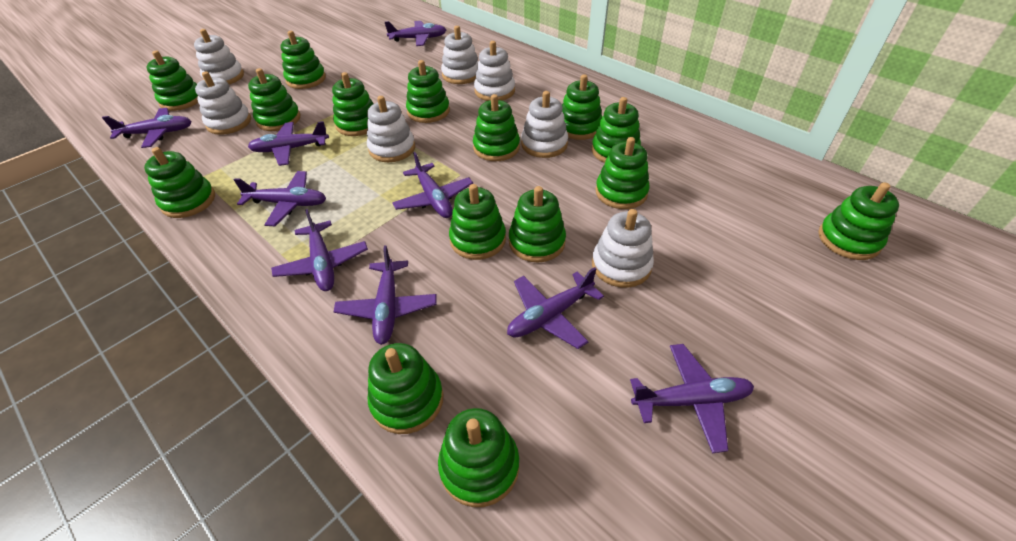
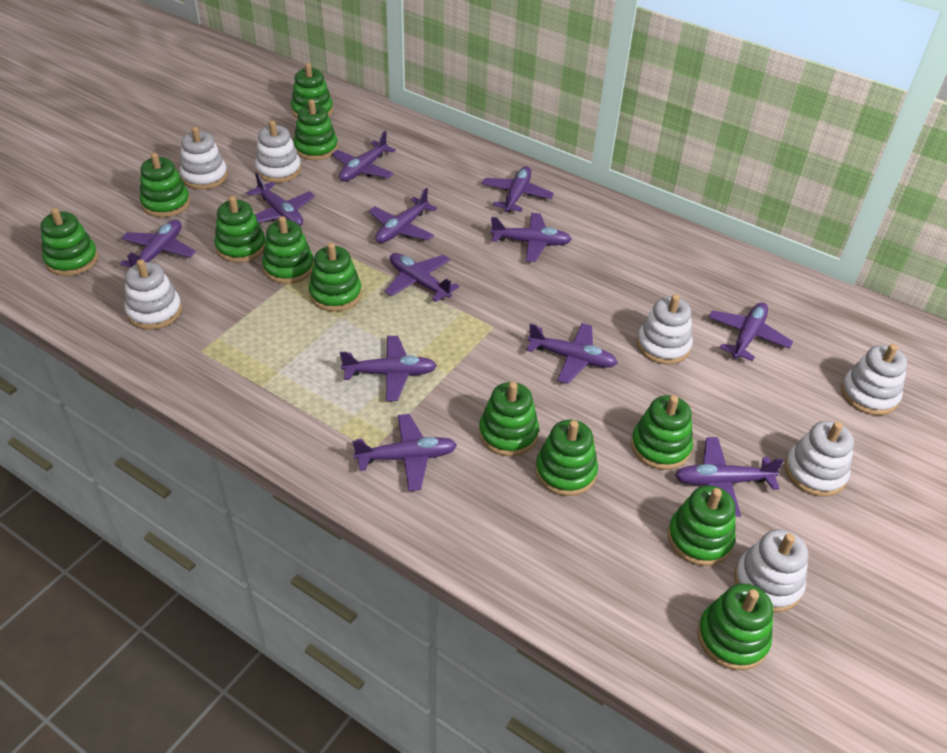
green stacking toy: 15 -> 12
purple plane: 9 -> 12

